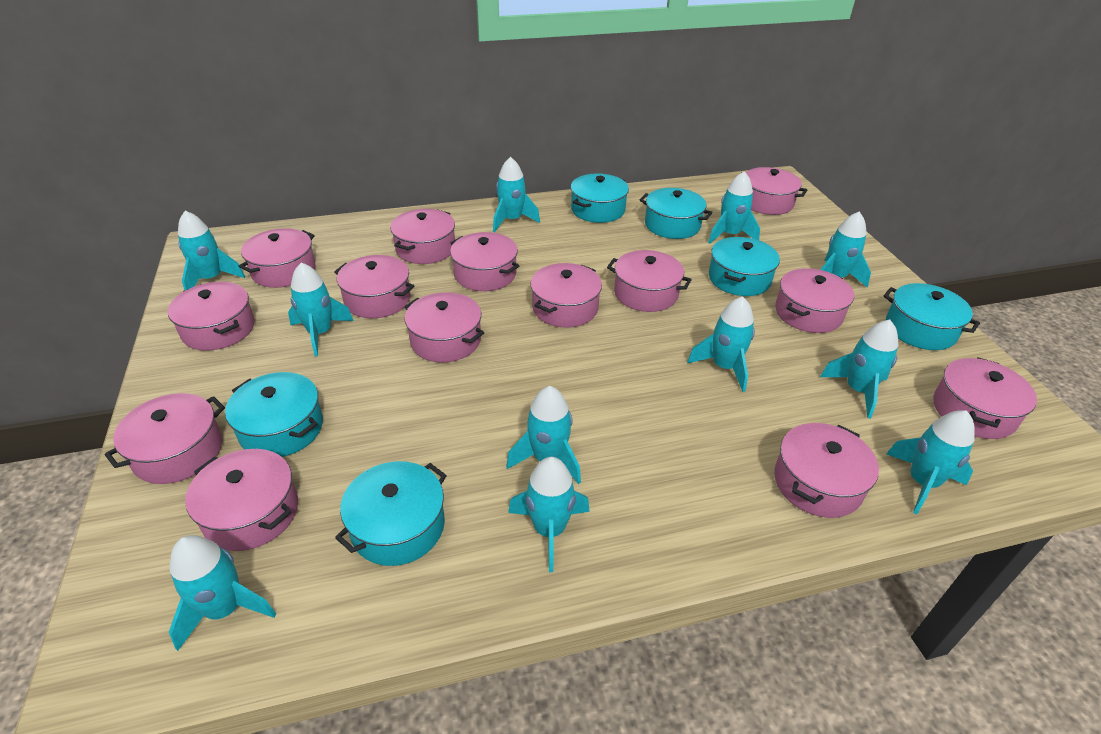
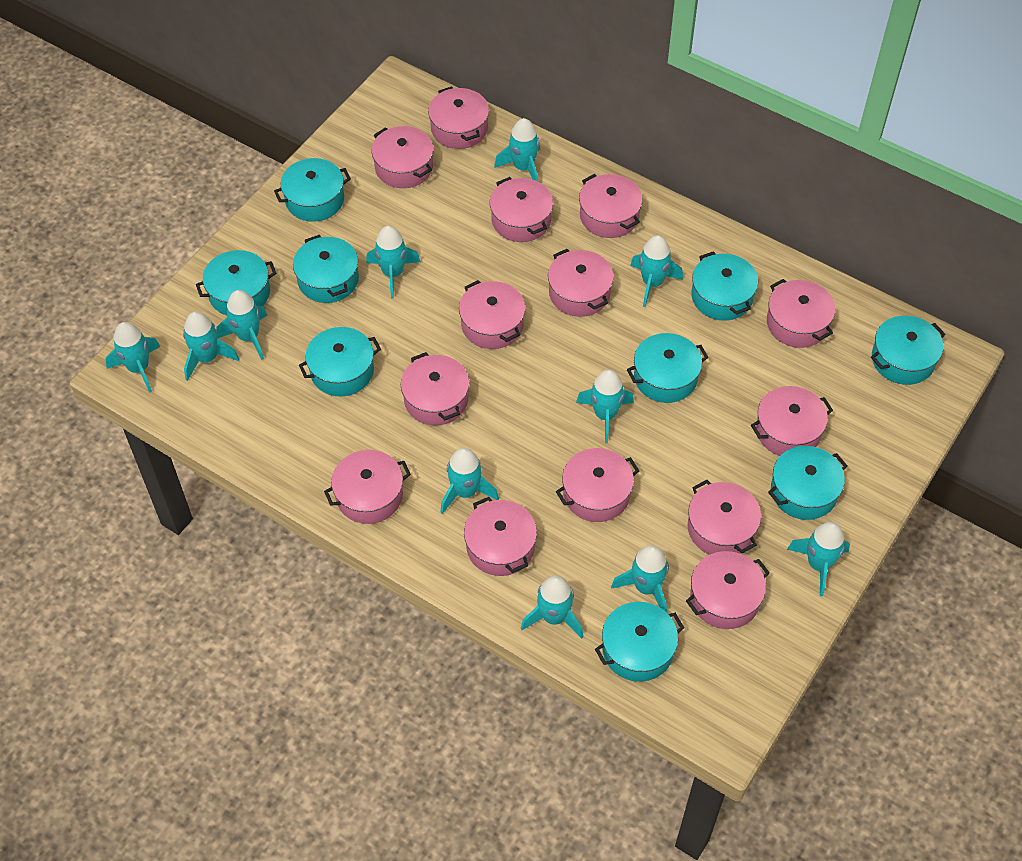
turquoise pot: 6 -> 9

